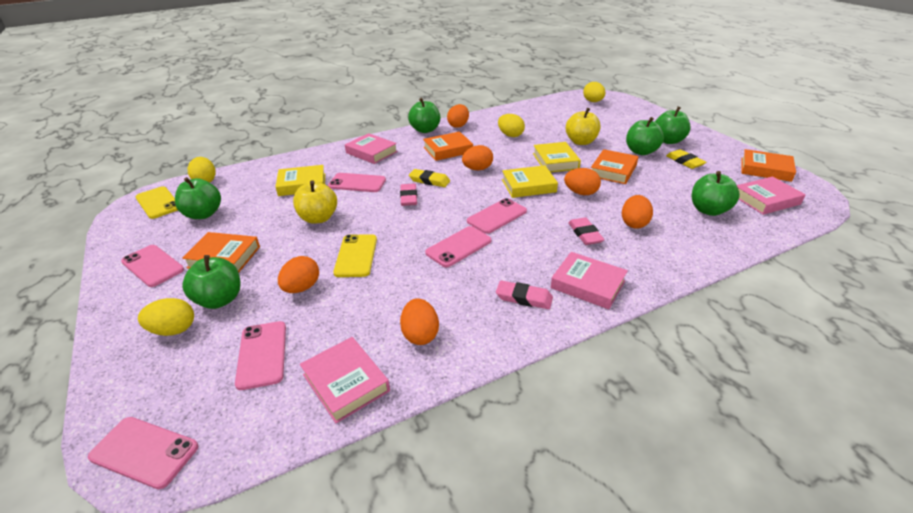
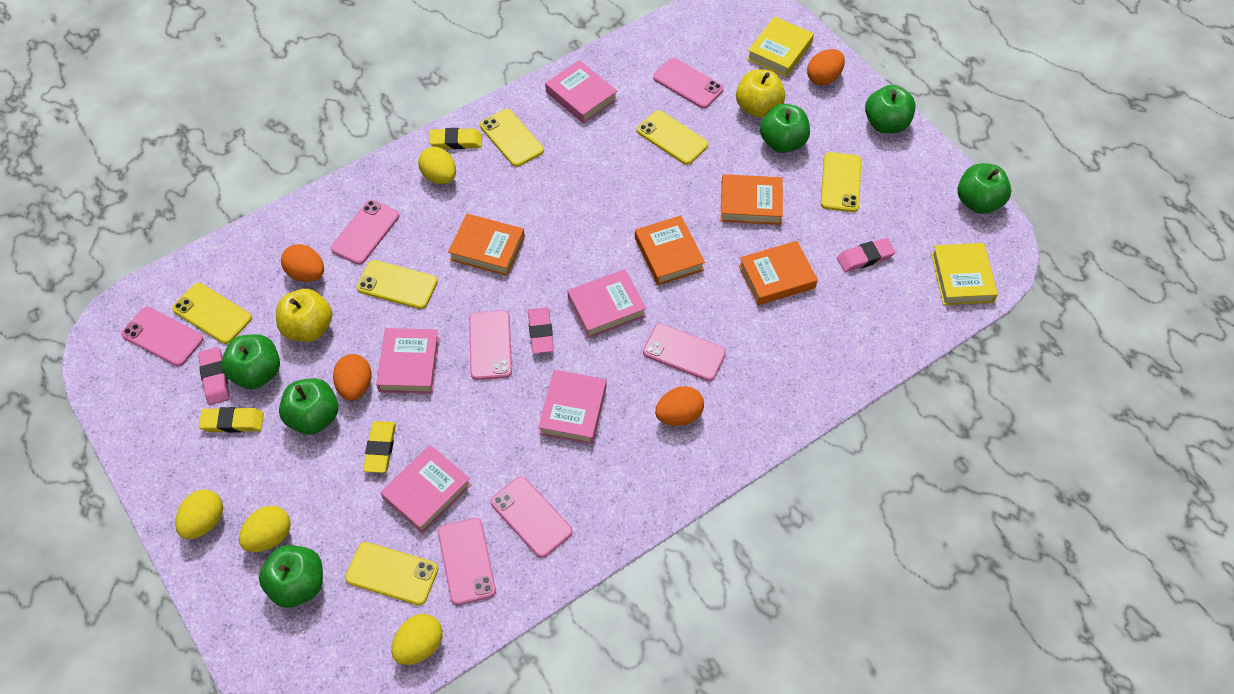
orange egg: 6 -> 4
pink book: 4 -> 5
pink phone: 6 -> 7
yellow book: 3 -> 2
yellow eraser: 2 -> 3
yellow phone: 2 -> 6

